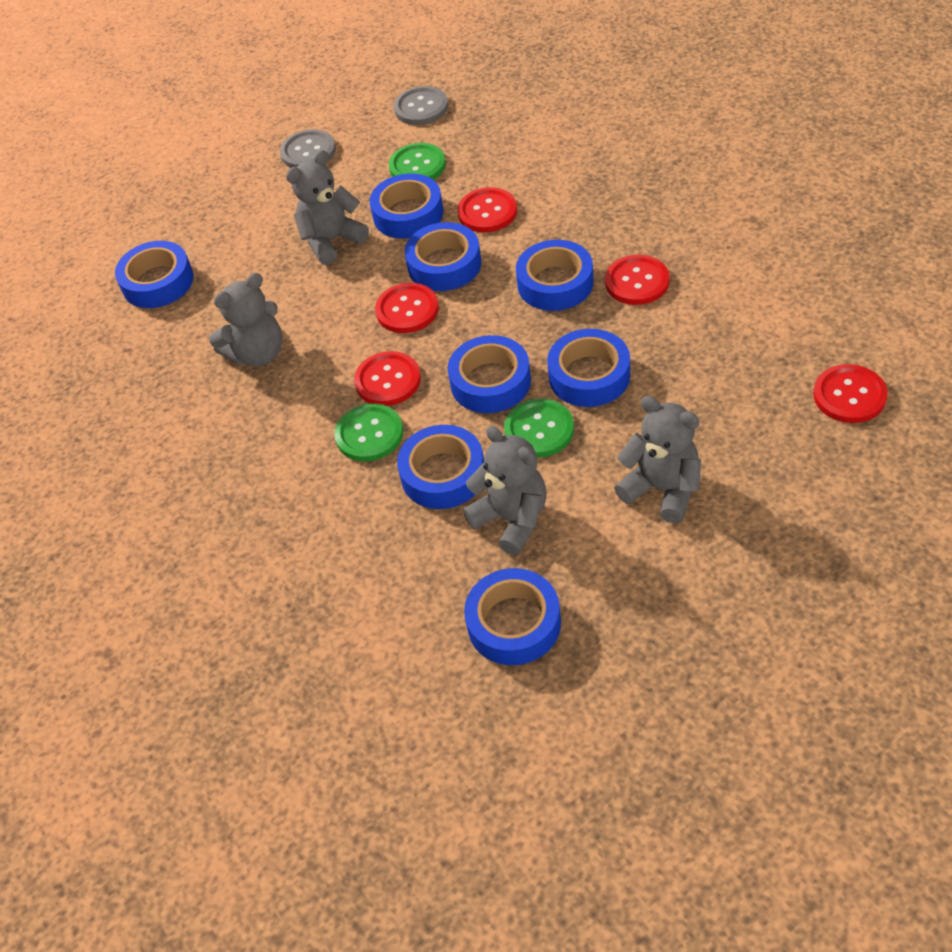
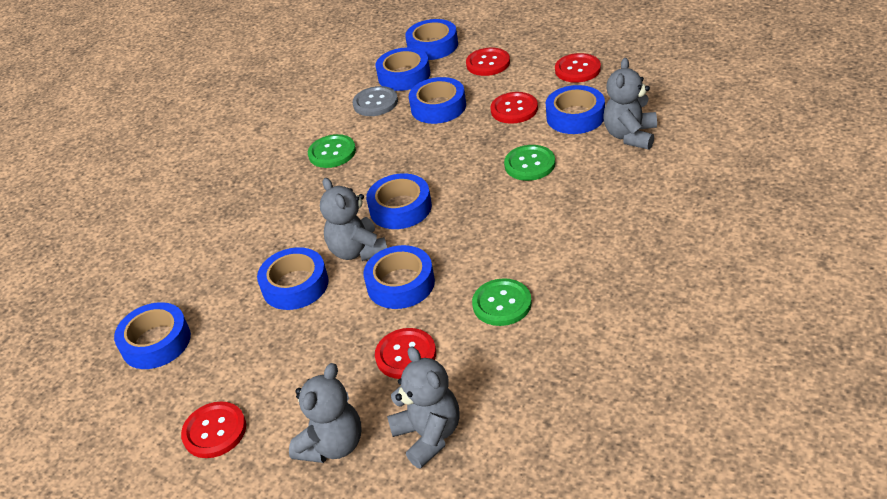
grey button: 2 -> 1

